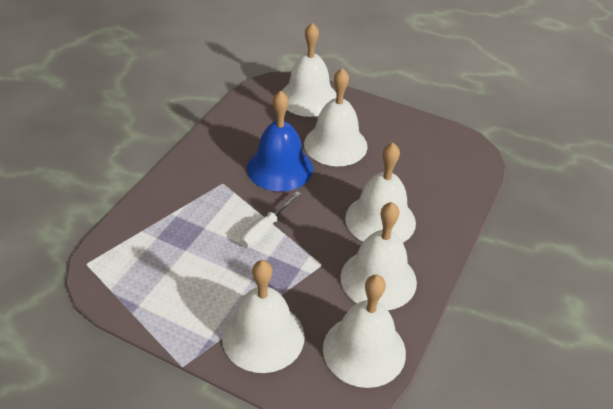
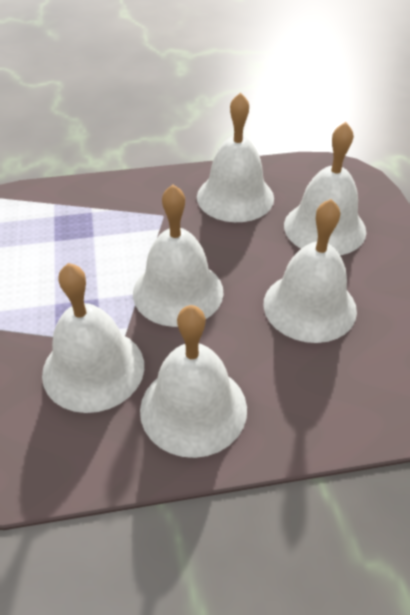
blue bell: 1 -> 0
white screwdriver: 1 -> 0

